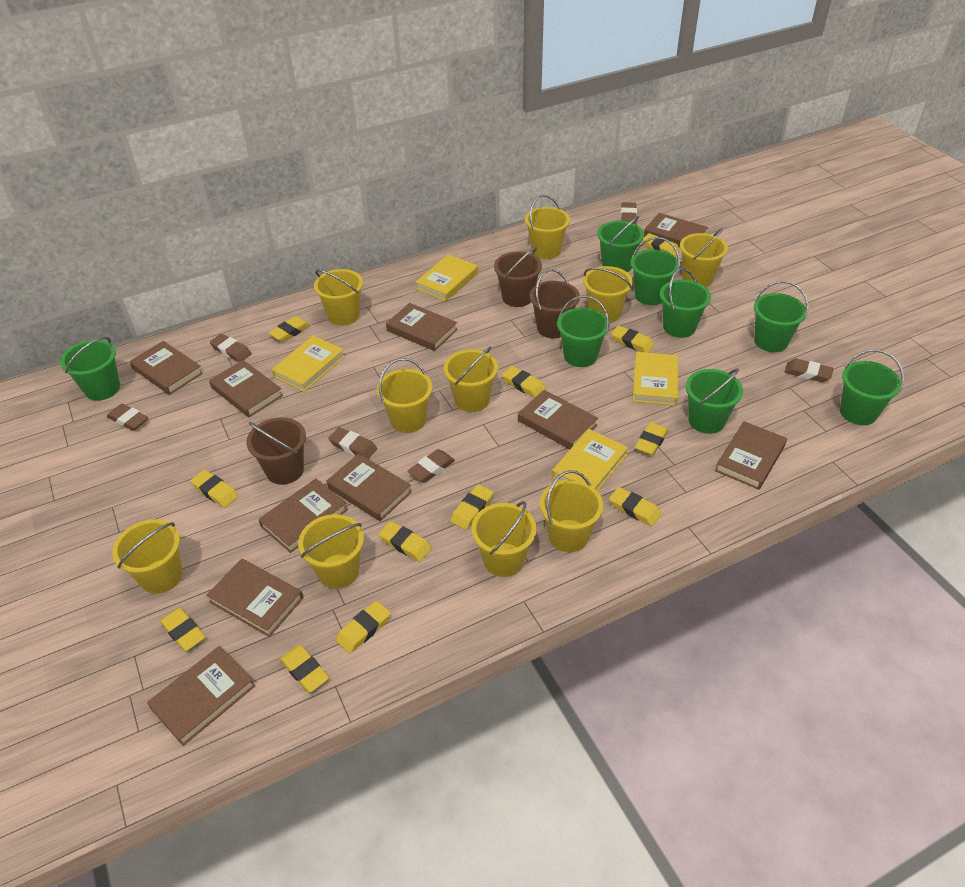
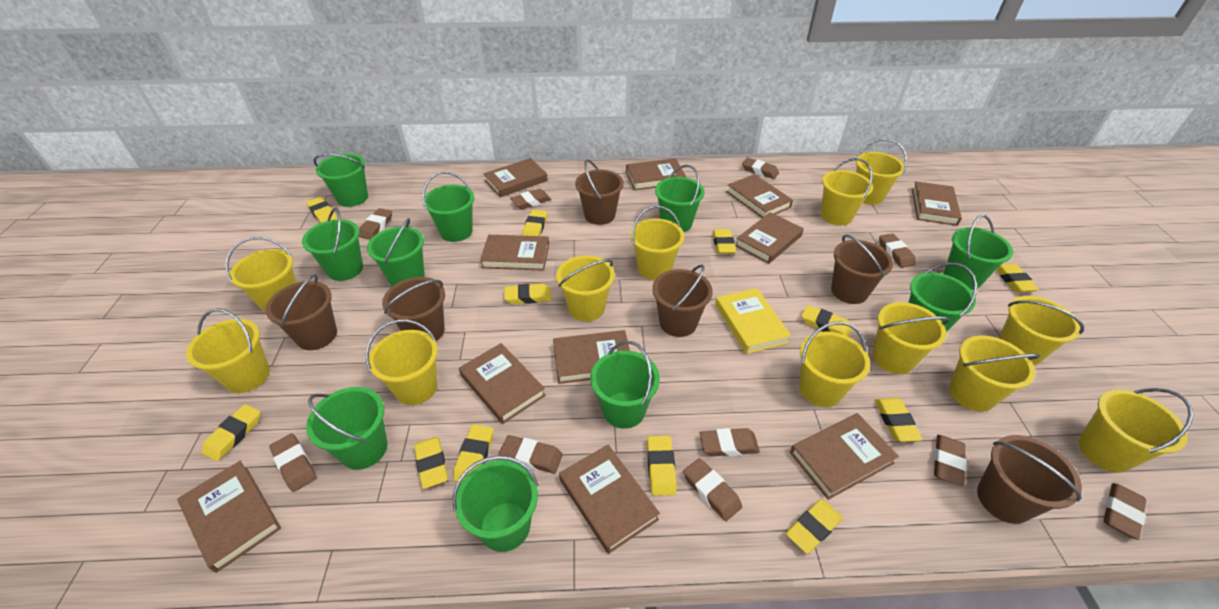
brown book: 10 -> 11
brown bucket: 3 -> 6
brown eraser: 6 -> 10
green bucket: 8 -> 10
yellow book: 4 -> 1
yellow bucket: 10 -> 12

